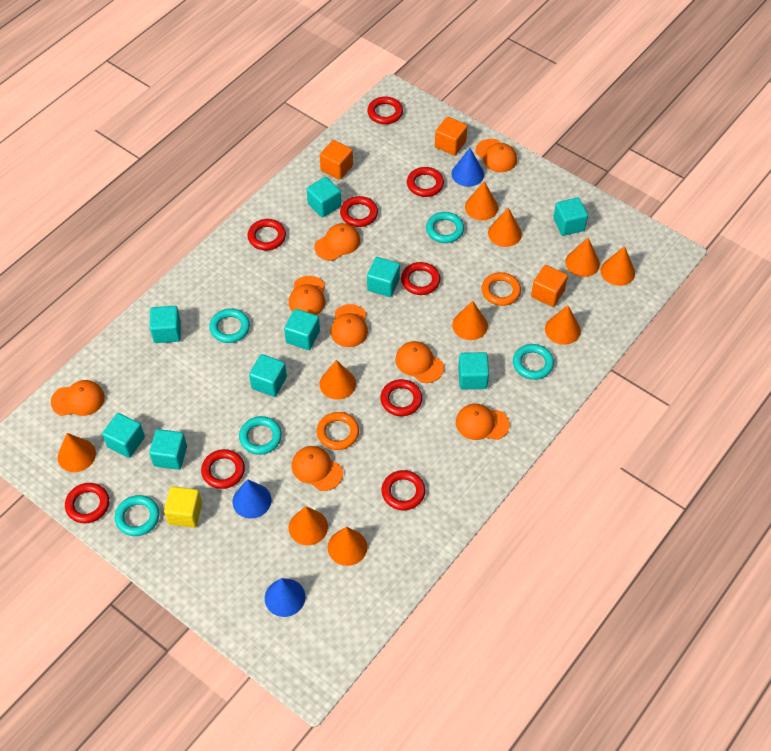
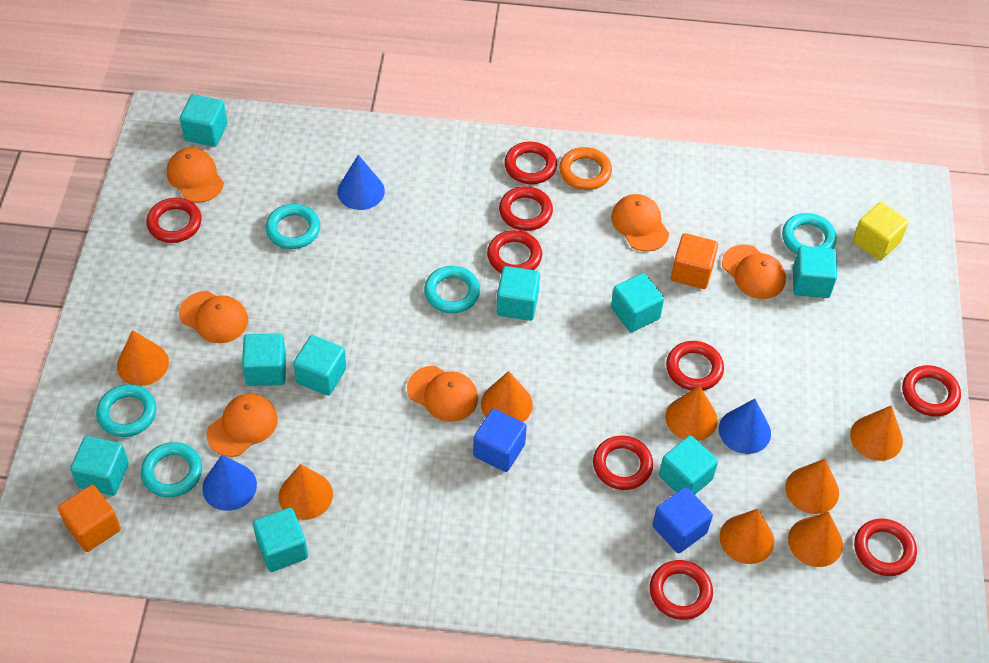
blue cube: 0 -> 2
orange cap: 8 -> 6
orange cone: 10 -> 8
orange cube: 3 -> 2
orange ring: 2 -> 1

